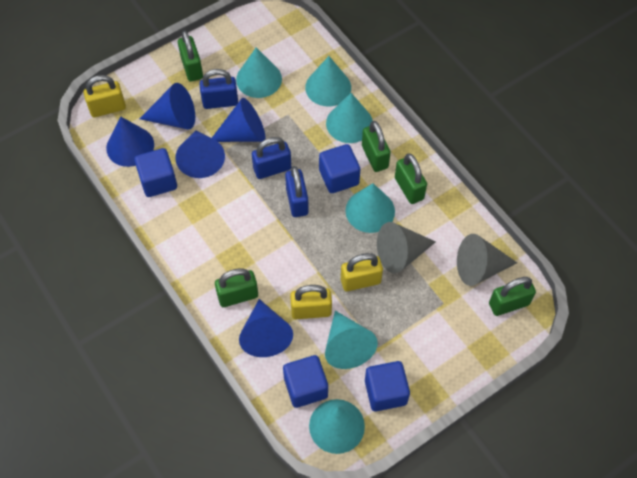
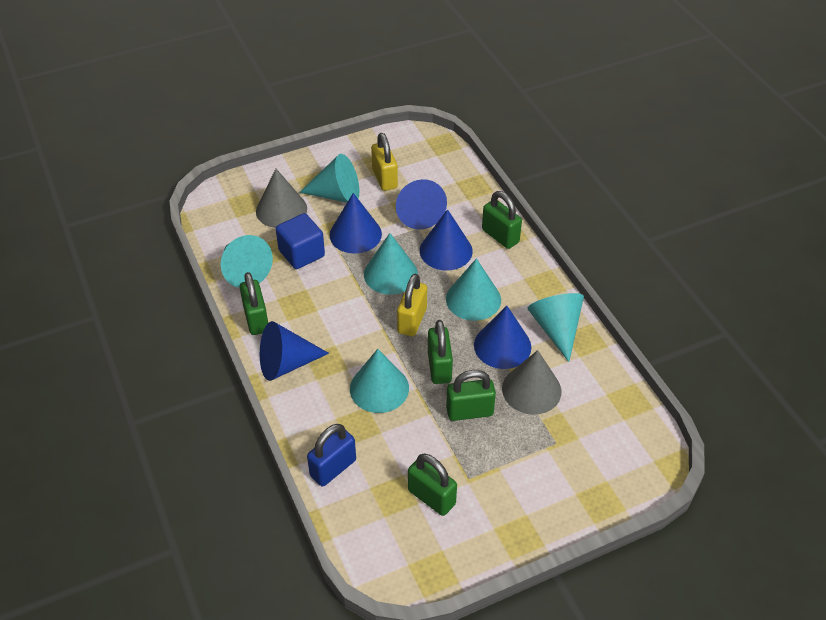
blue cube: 4 -> 1
blue padlock: 3 -> 1
yellow padlock: 3 -> 2

